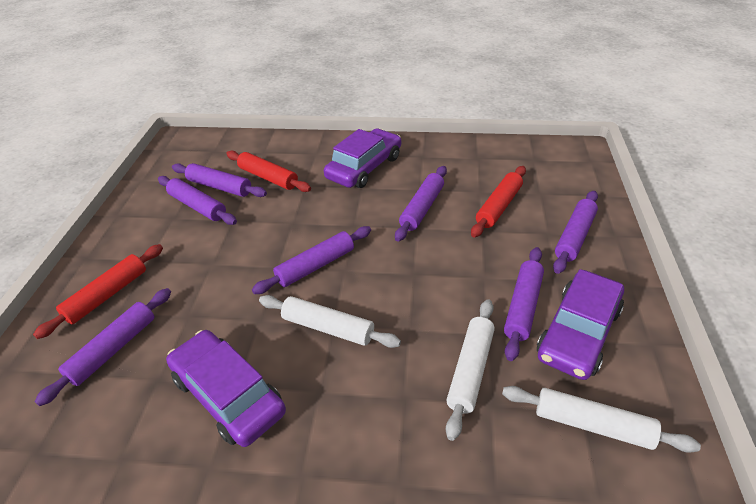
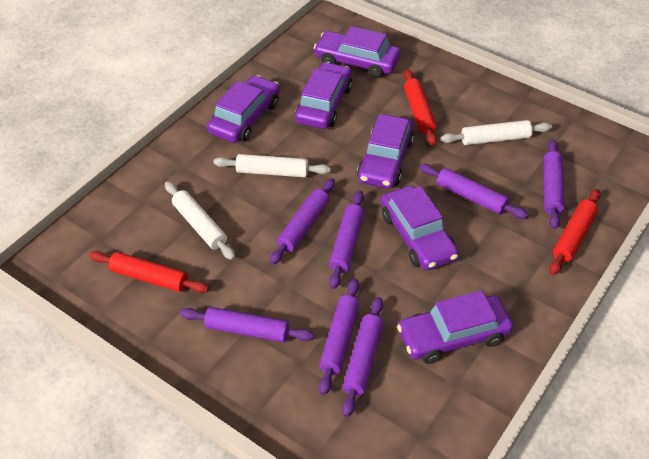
purple car: 3 -> 6

